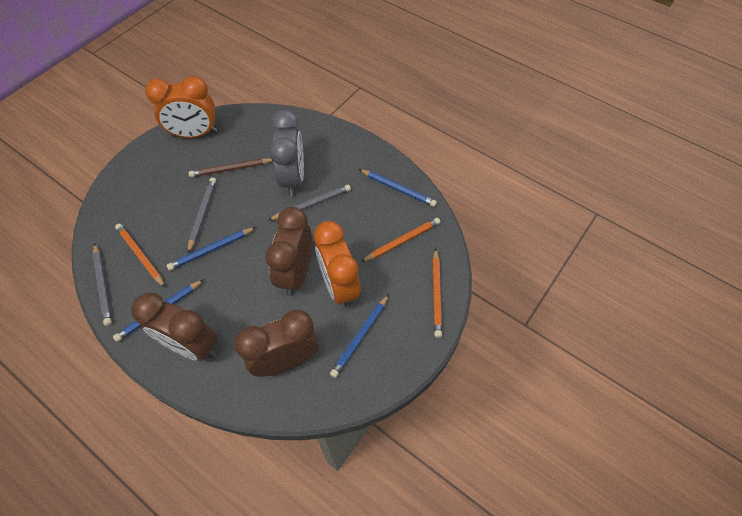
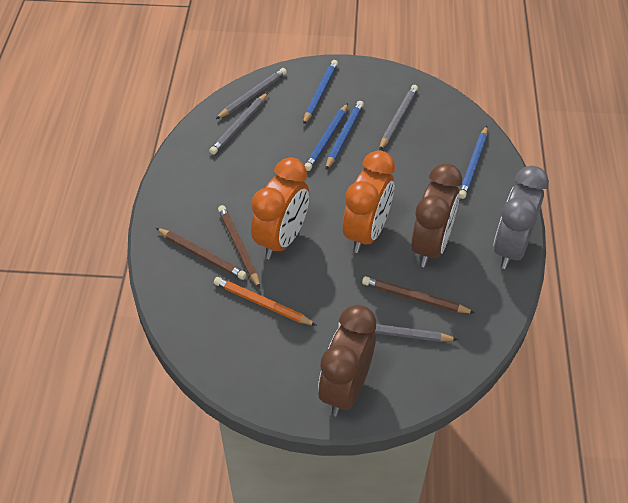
brown clock: 3 -> 2
brown pencil: 1 -> 3
grey pencil: 3 -> 4
orange pencil: 3 -> 1

